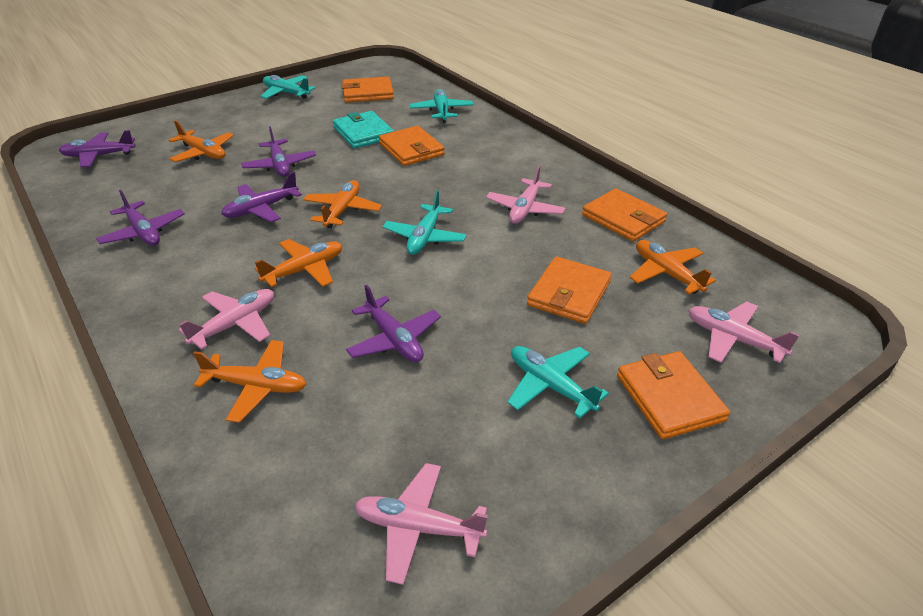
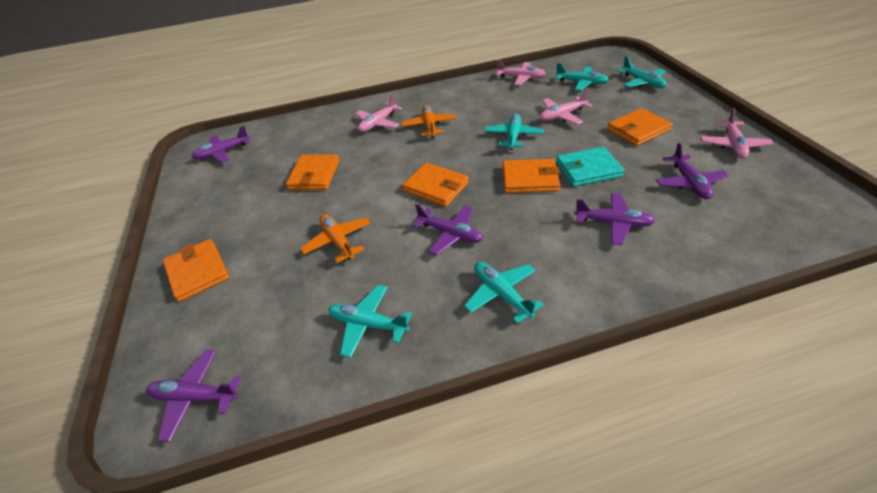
orange plane: 5 -> 2
turquoise plane: 4 -> 5

